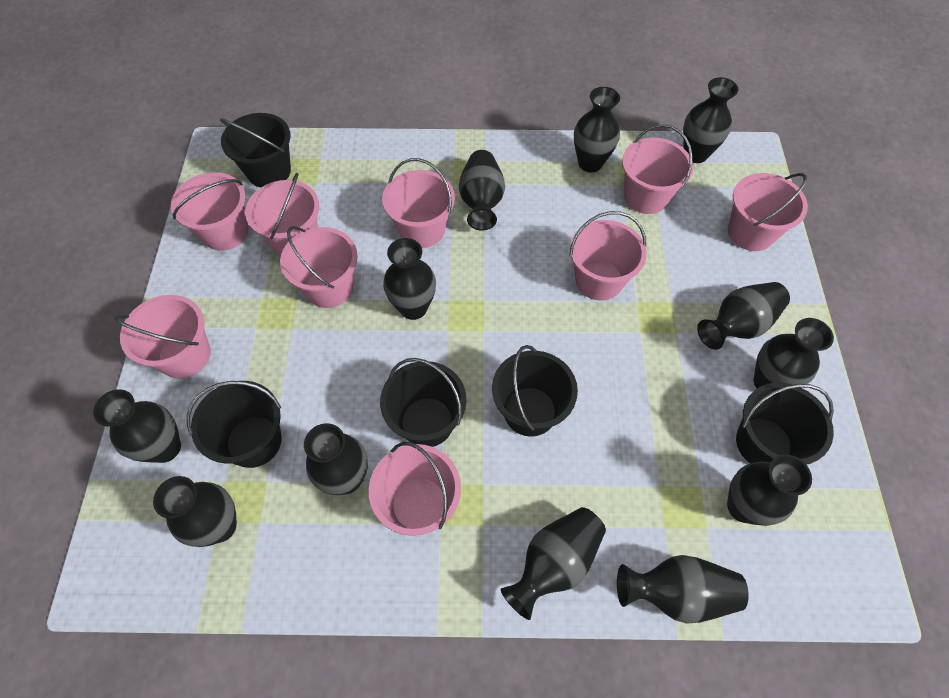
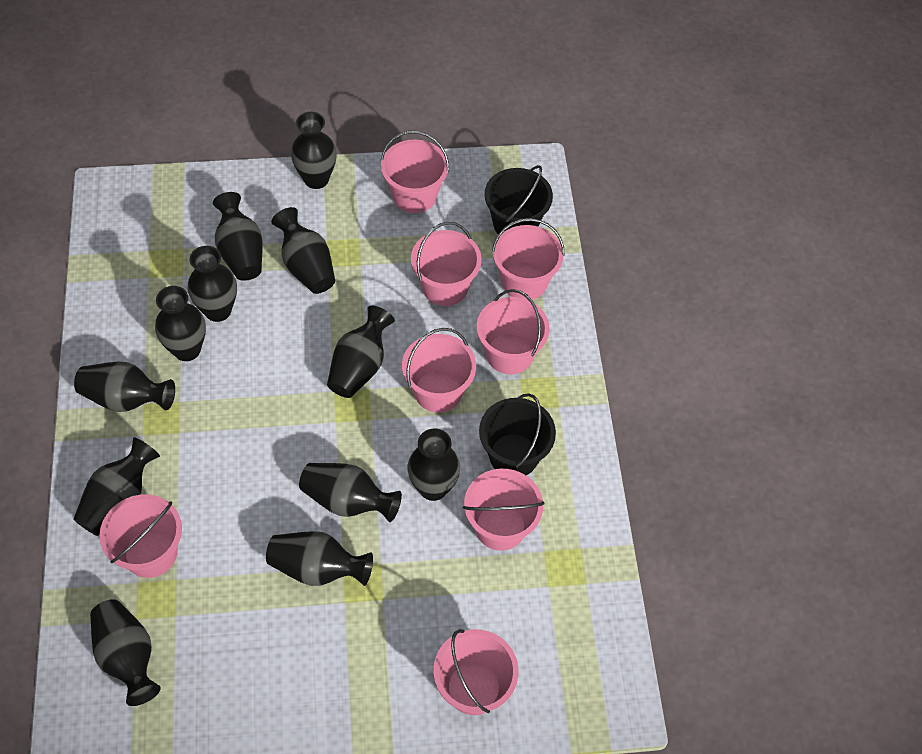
black bucket: 5 -> 2
pink bucket: 9 -> 8

